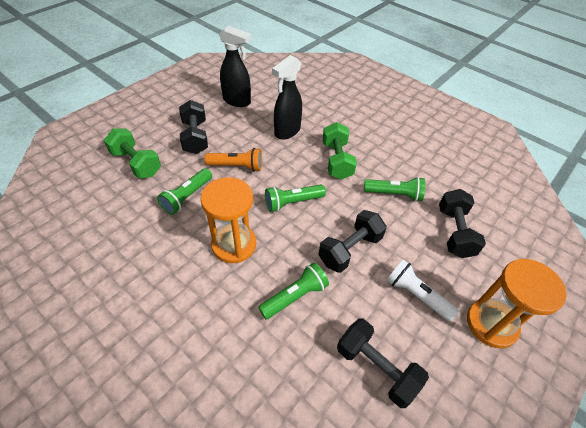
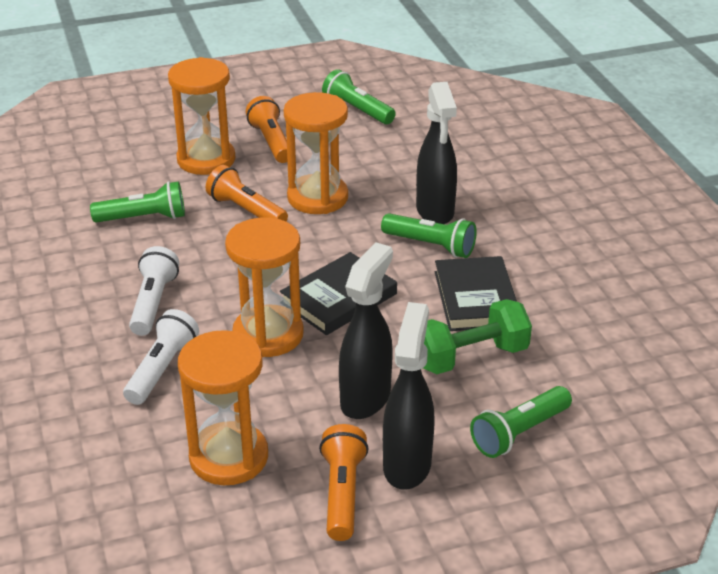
black book: 0 -> 2
black dumbbell: 4 -> 0
black spray bottle: 2 -> 3
green dumbbell: 2 -> 1
orange flashlight: 1 -> 3
orange hourglass: 2 -> 4
white flashlight: 1 -> 2

